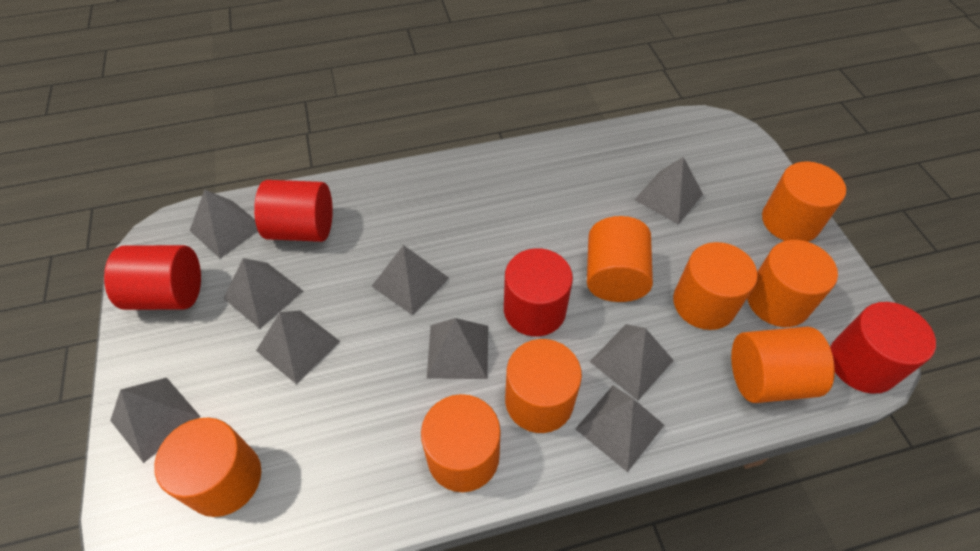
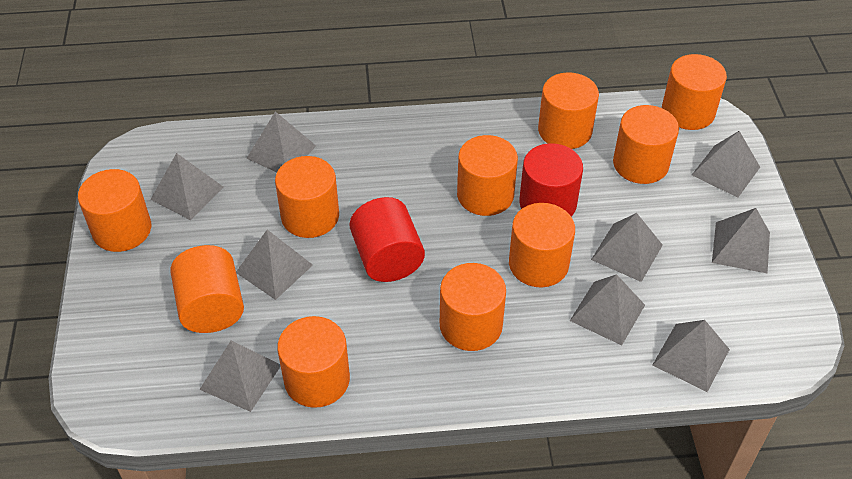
orange cylinder: 8 -> 10
red cylinder: 4 -> 2

